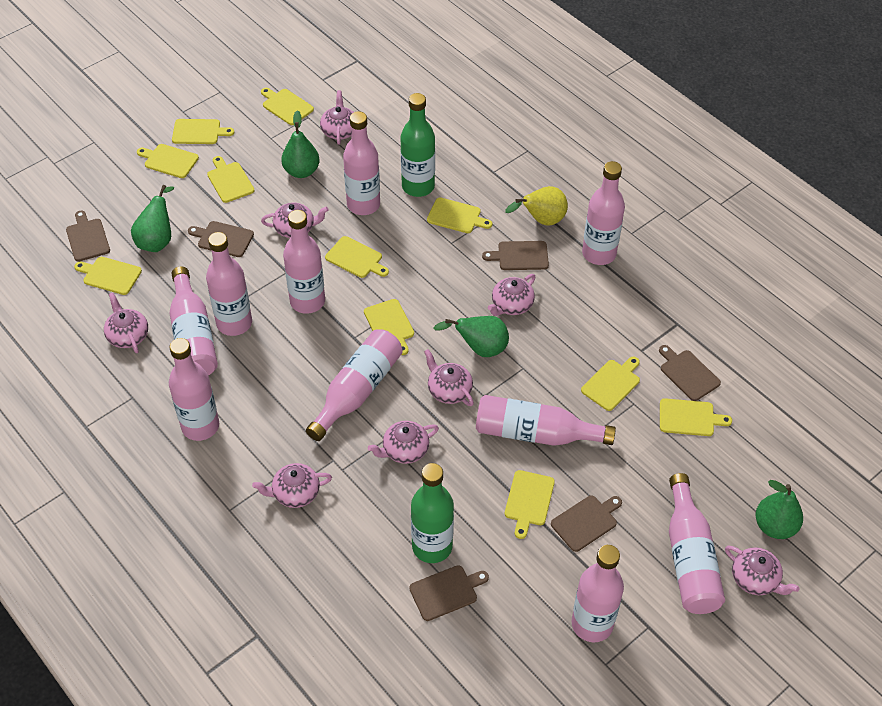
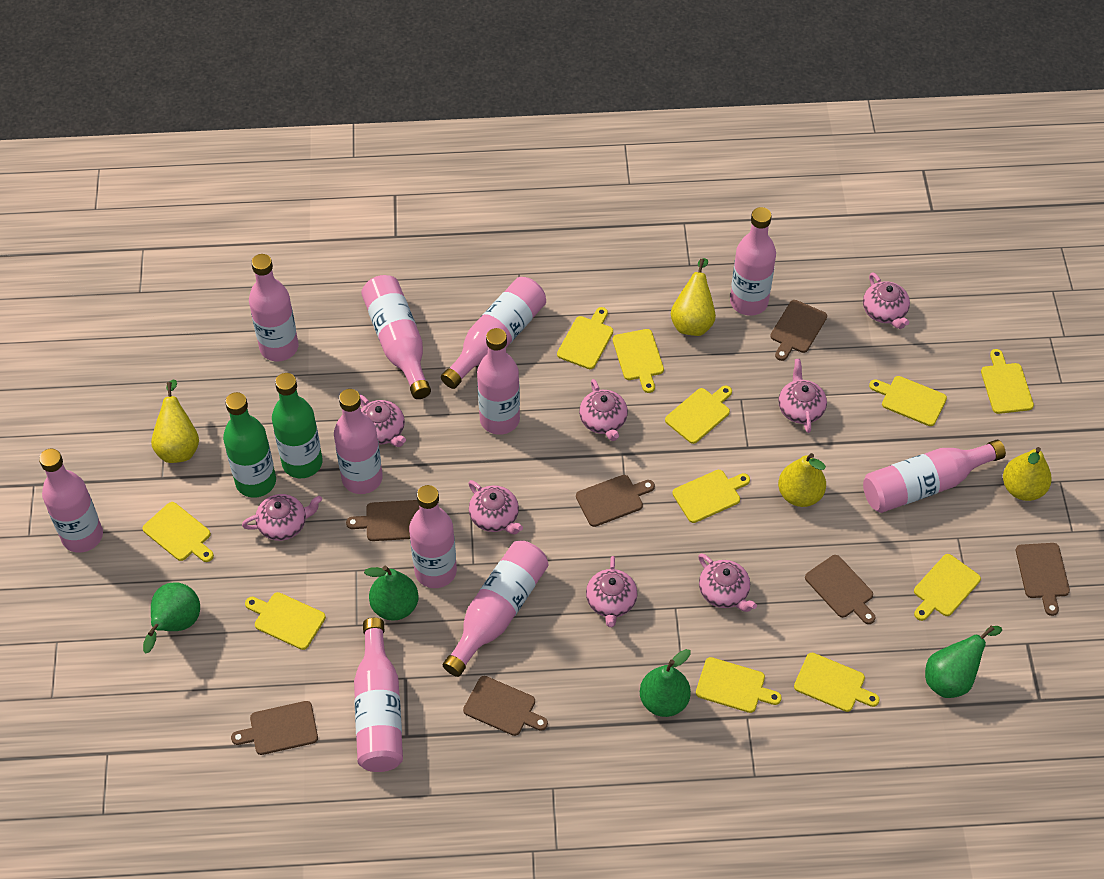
brown cutting board: 6 -> 7
pink bottle: 10 -> 11
yellow pear: 1 -> 4

